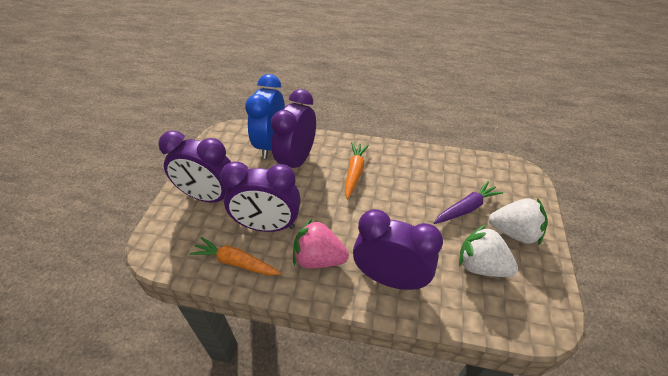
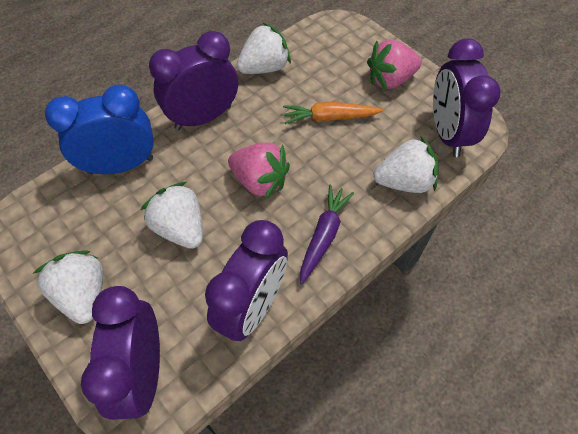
orange carrot: 2 -> 1
pink strawberry: 1 -> 2
white strawberry: 2 -> 4

